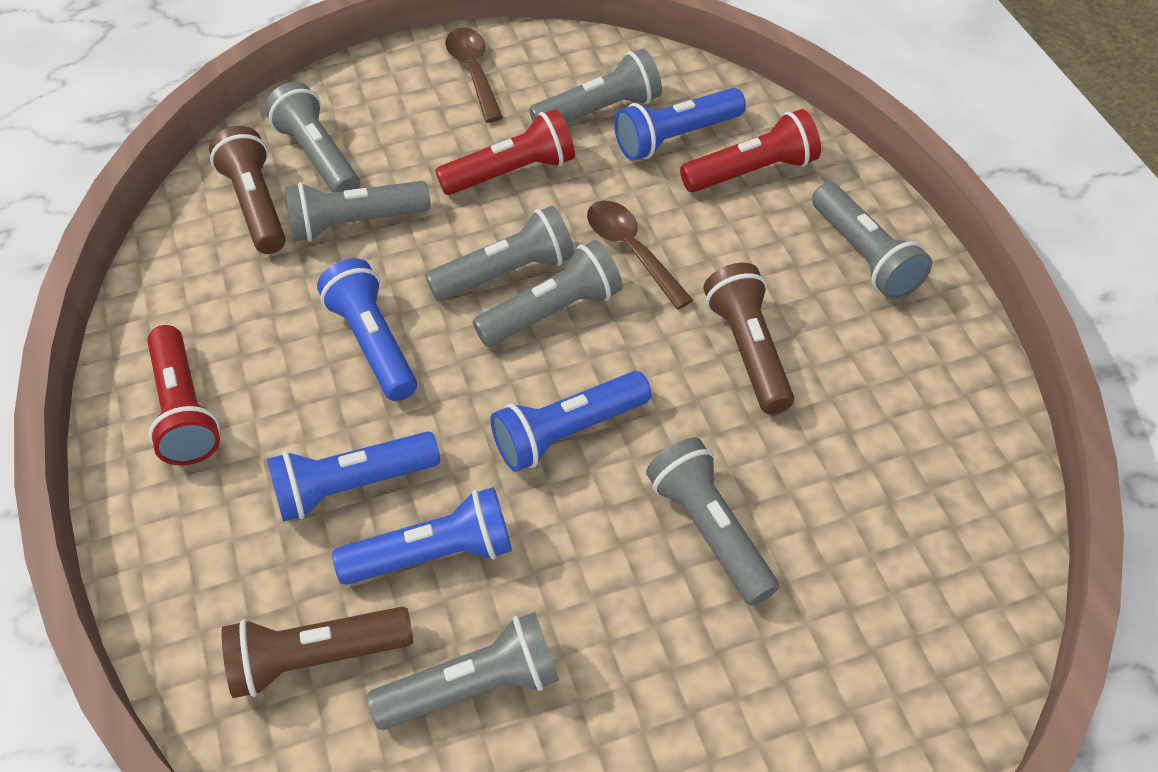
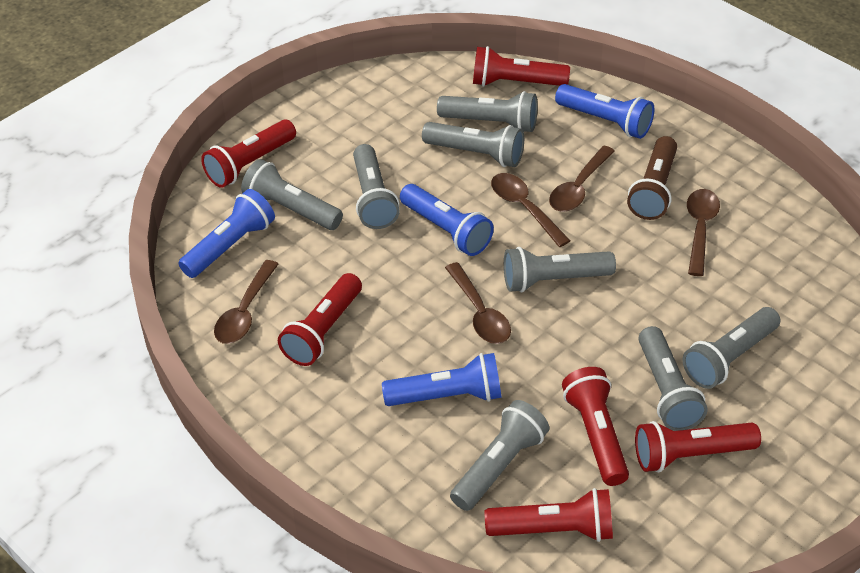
blue flashlight: 5 -> 4
brown flashlight: 3 -> 1
brown spoon: 2 -> 5
red flashlight: 3 -> 6

